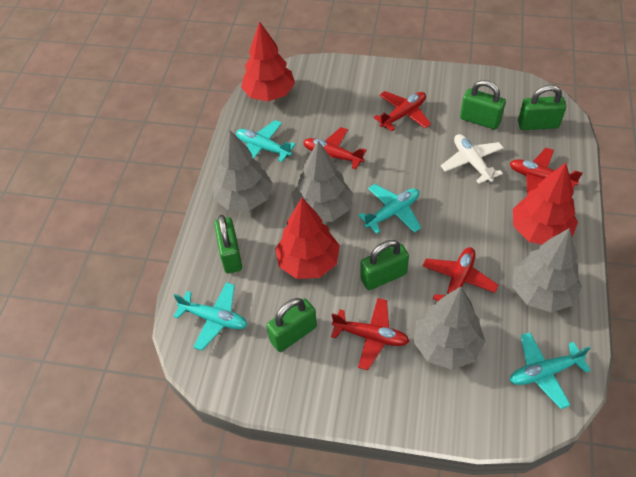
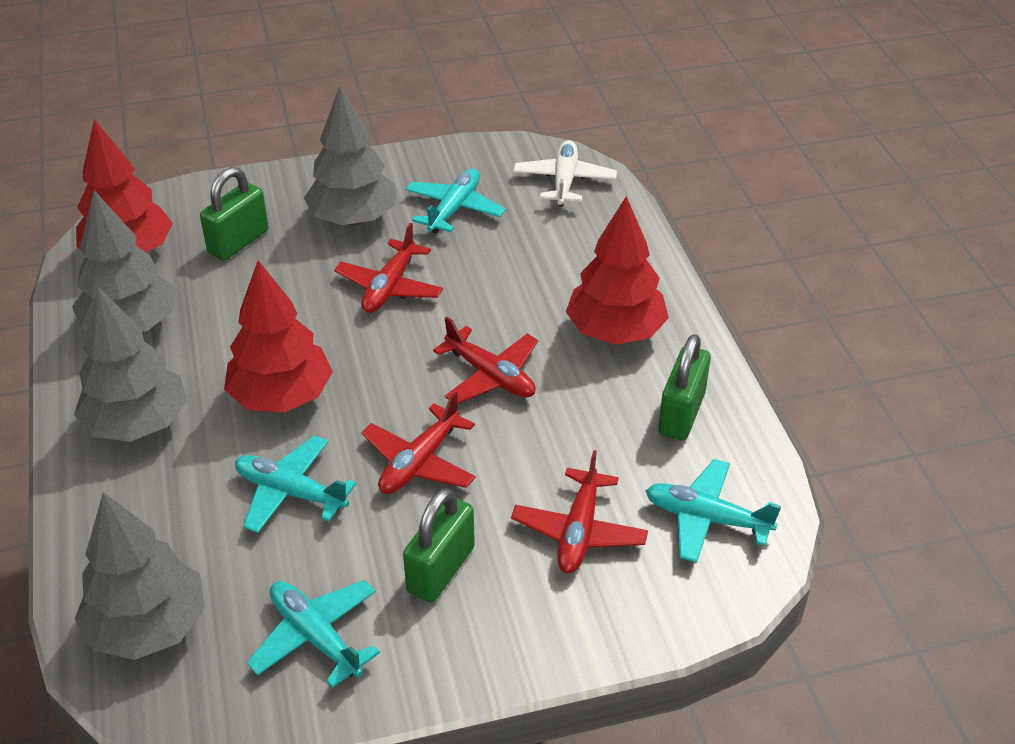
green padlock: 5 -> 3
red plane: 5 -> 4

